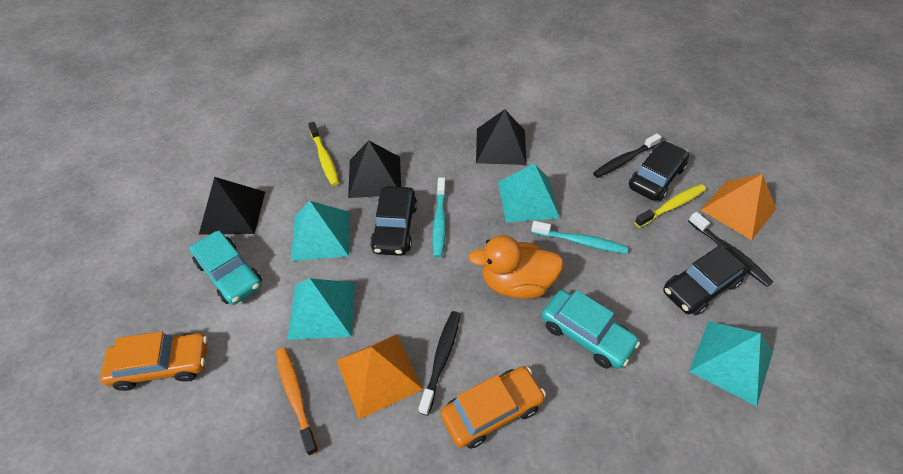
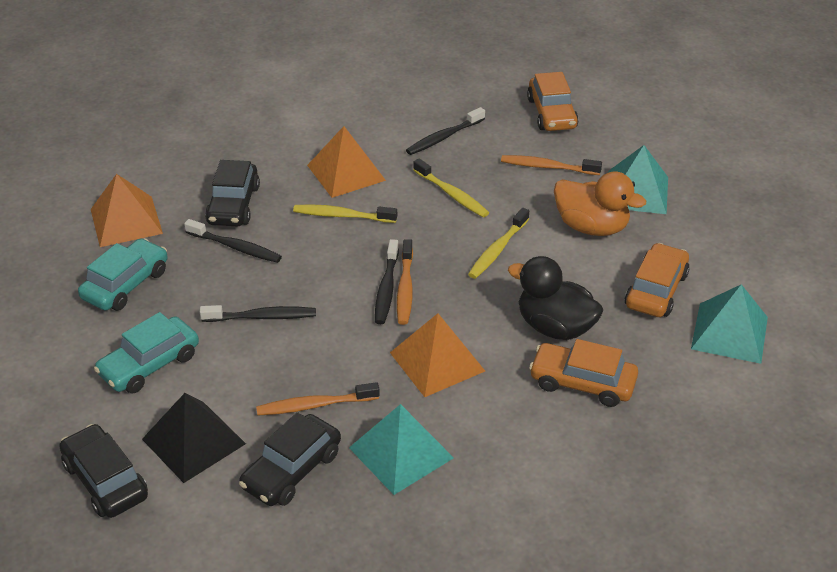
black duck: 0 -> 1
black pyramid: 3 -> 1
black toothbrush: 3 -> 4
orange car: 2 -> 3
orange pyramid: 2 -> 3
orange toothbrush: 1 -> 3
turquoise pyramid: 4 -> 3
turquoise toothbrush: 2 -> 0
yellow toothbrush: 2 -> 3

